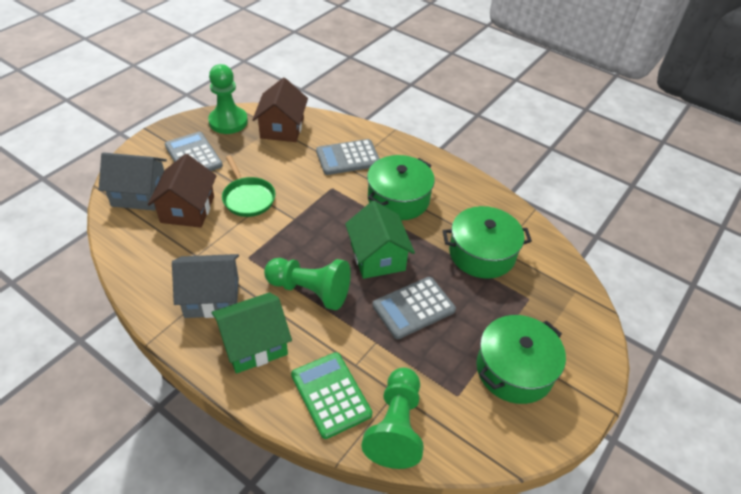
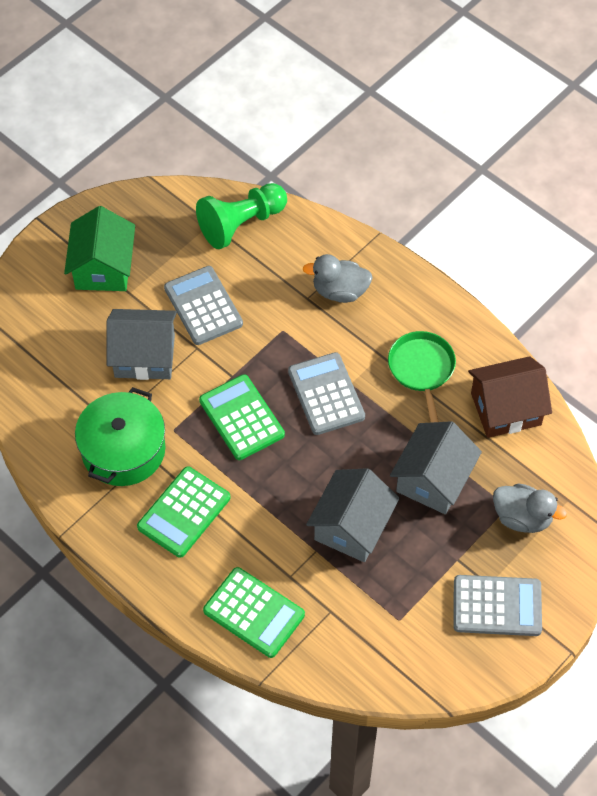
brown house: 2 -> 1
green calculator: 1 -> 3
green house: 2 -> 1
green pawn: 3 -> 1
green pot: 3 -> 1
grey duck: 0 -> 2
grey house: 2 -> 3

